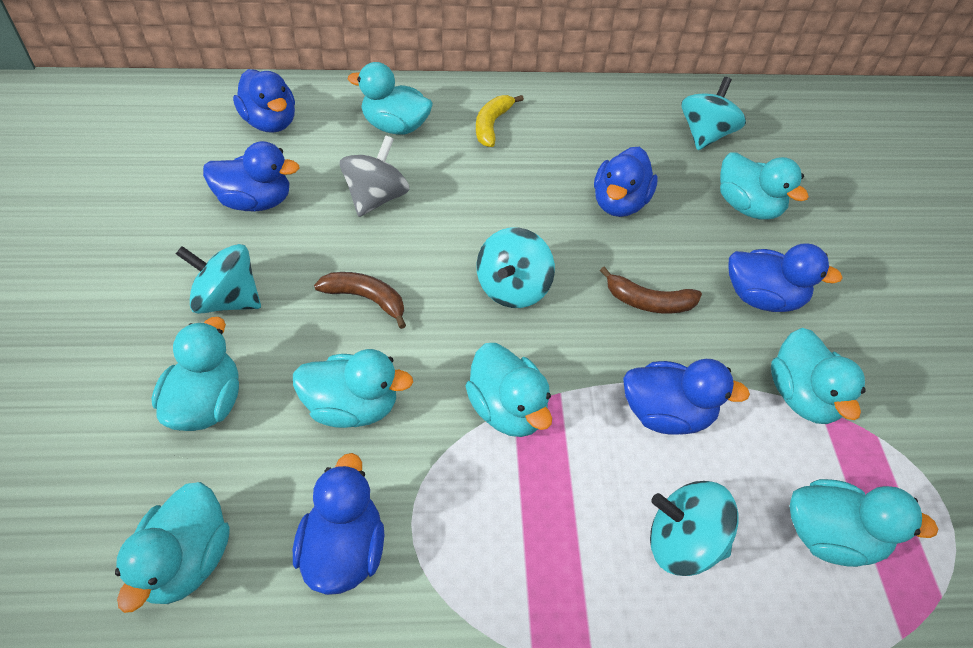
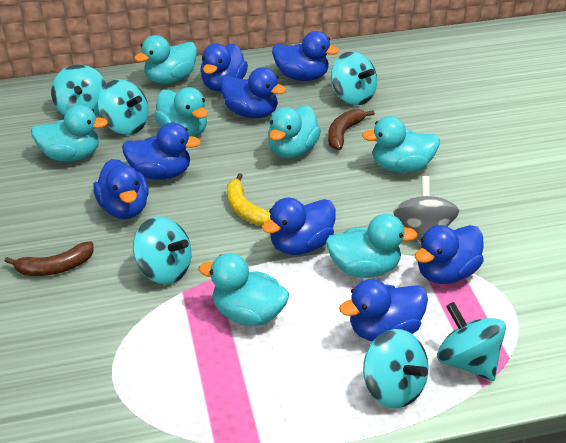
blue duck: 6 -> 8
turquoise duck: 8 -> 7
turquoise spinning top: 4 -> 6

